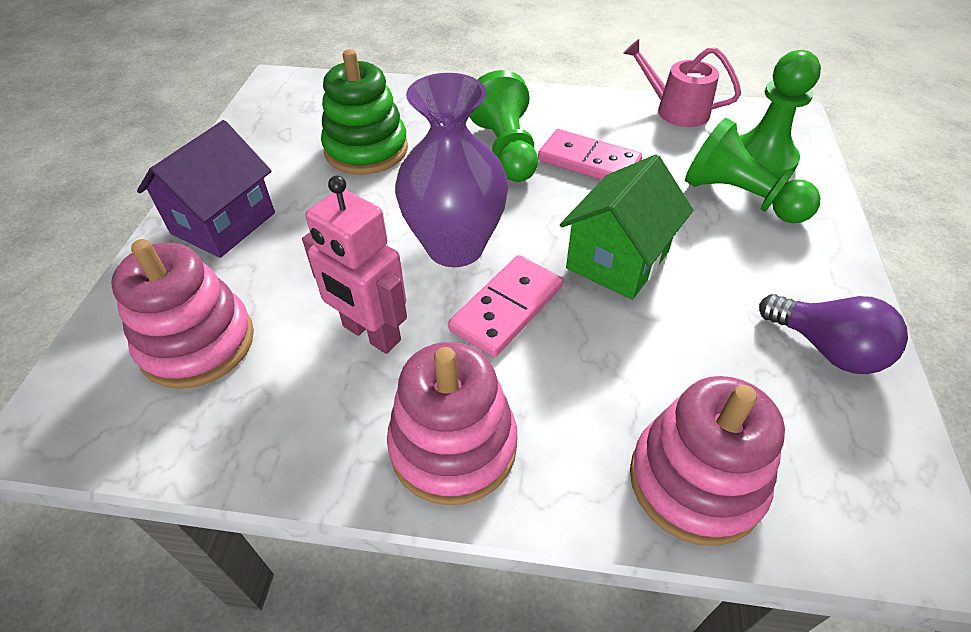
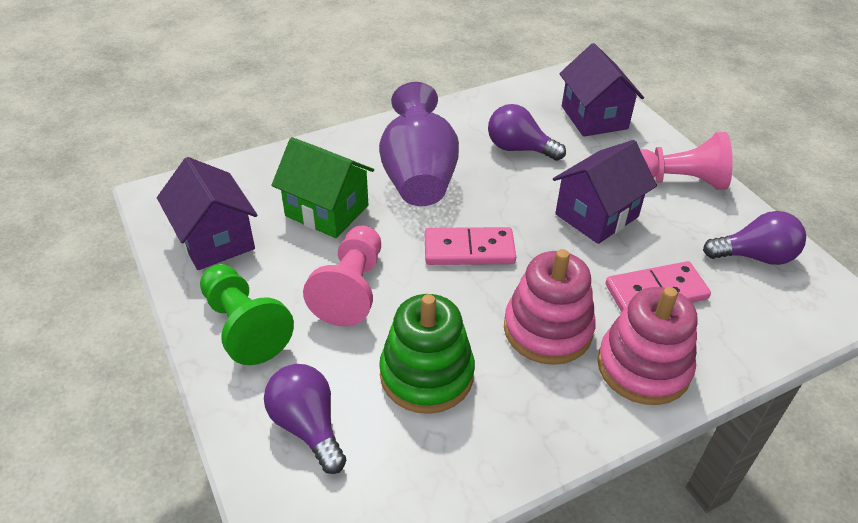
green pawn: 3 -> 1
pink pawn: 0 -> 2
pink robot: 1 -> 0
pink stacking toy: 3 -> 2
pink watering can: 1 -> 0
purple house: 1 -> 3
purple light bulb: 1 -> 3

